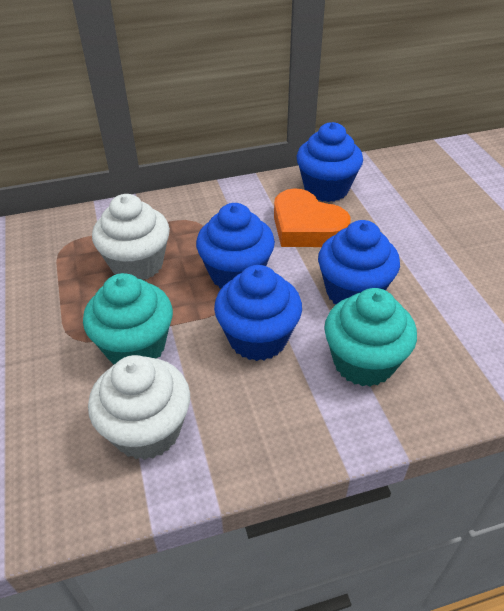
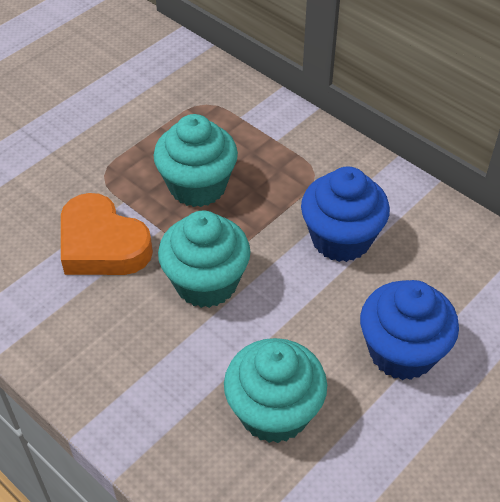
blue cupcake: 4 -> 2
turquoise cupcake: 2 -> 3
white cupcake: 2 -> 0

